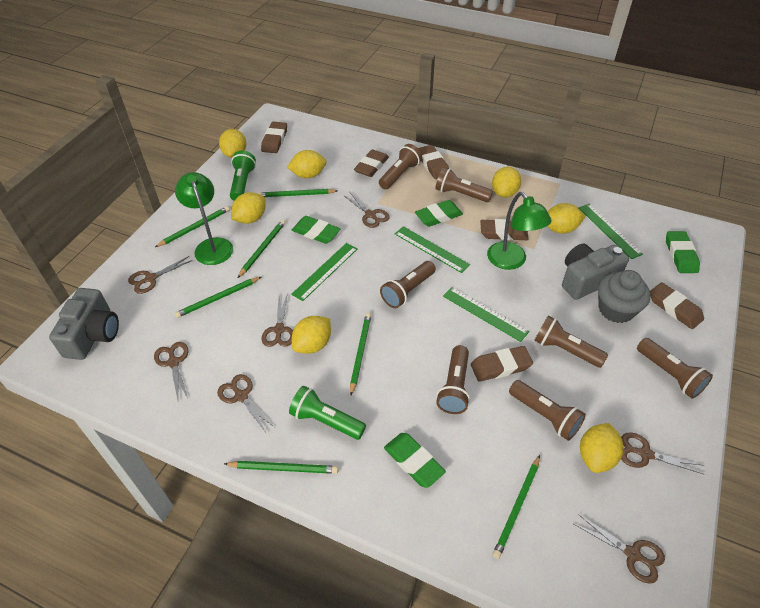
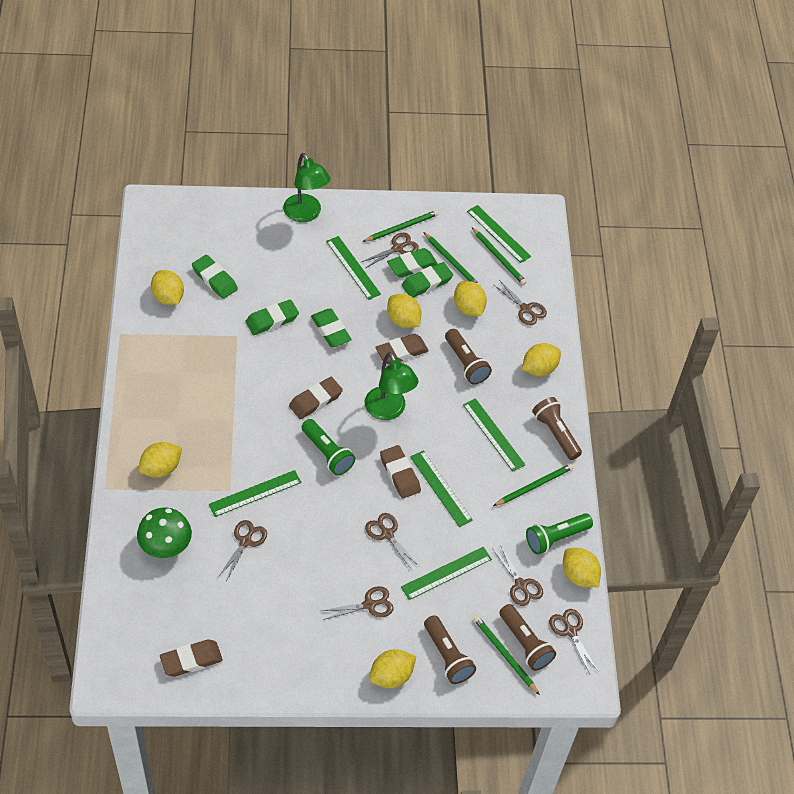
brown eraser: 6 -> 4
brown flashlight: 7 -> 4
green eraser: 4 -> 5
green mushroom: 0 -> 1
green pencil: 7 -> 5
green ruler: 4 -> 6
grey camera: 2 -> 0
grey cupcake: 1 -> 0

